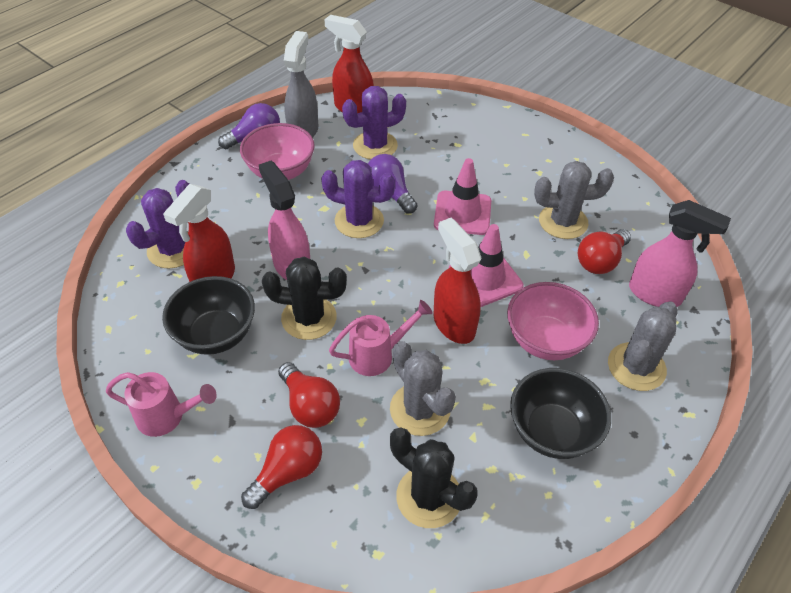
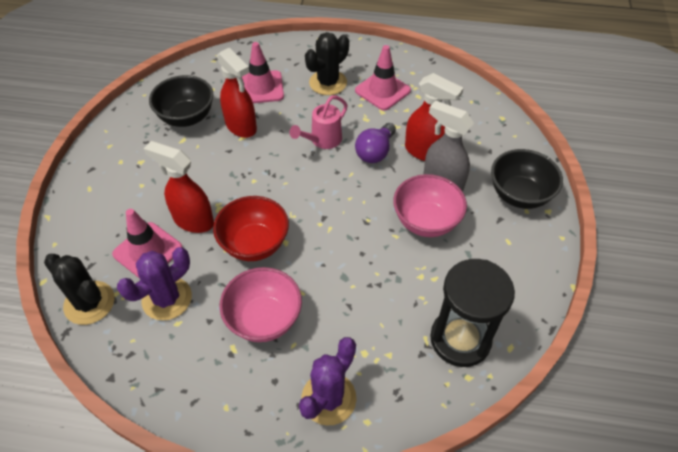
black hourglass: 0 -> 1
grey cactus: 3 -> 0
pink spray bottle: 2 -> 0
pink traffic cone: 2 -> 3
pink watering can: 2 -> 1
purple cactus: 3 -> 2
purple light bulb: 2 -> 1
red bowl: 0 -> 1
red light bulb: 3 -> 0

